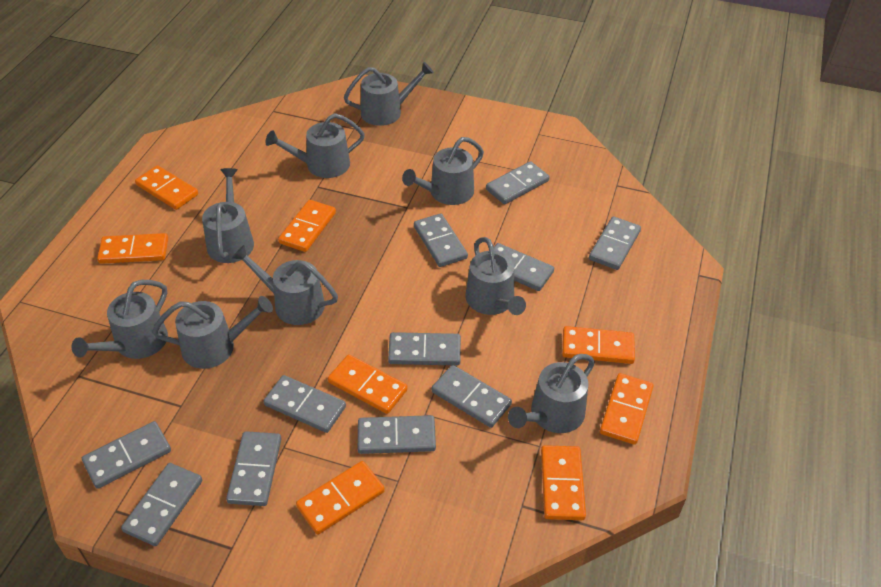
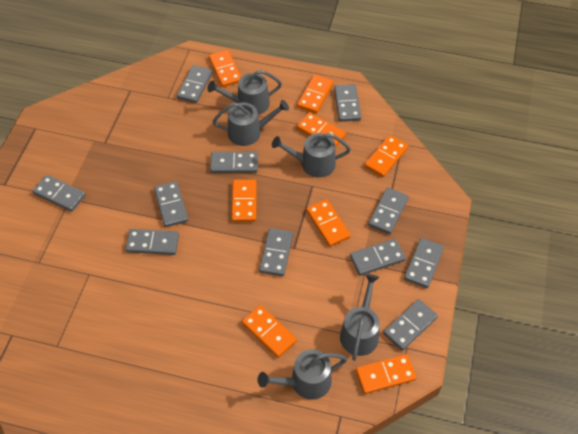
grey watering can: 9 -> 5

